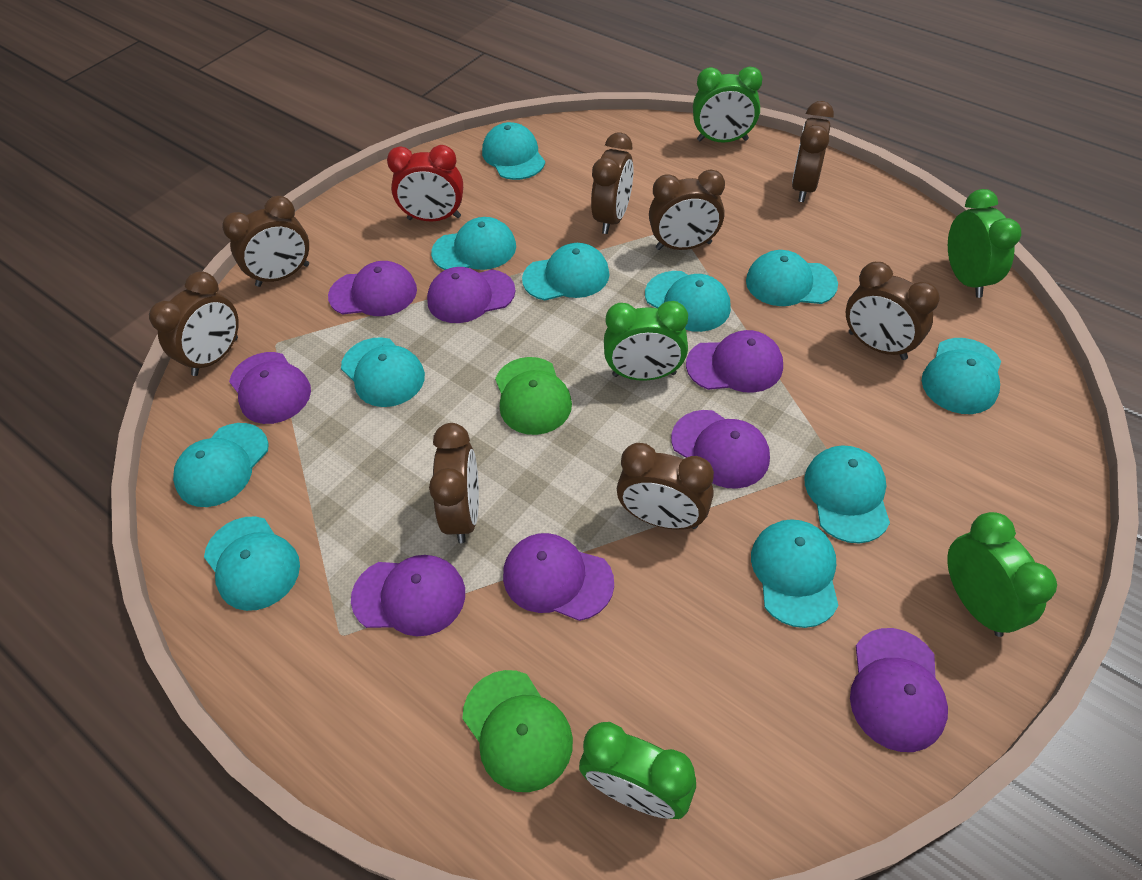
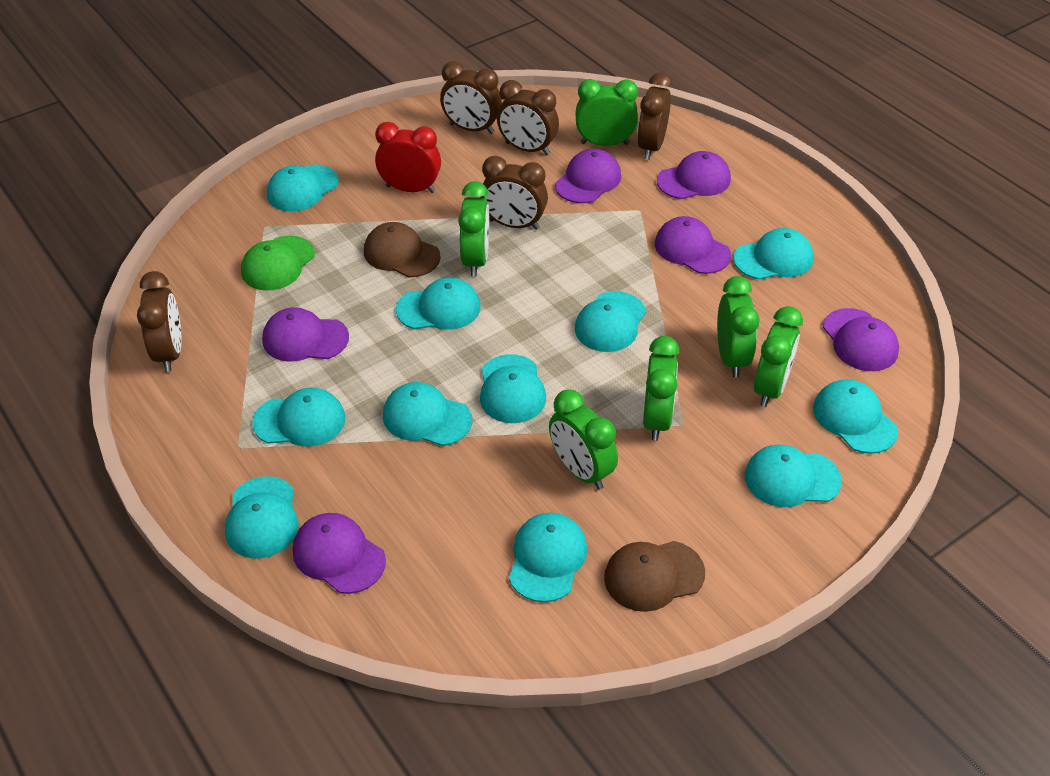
brown cap: 0 -> 2
brown clock: 8 -> 5
green cap: 2 -> 1
green clock: 5 -> 6
purple cap: 8 -> 6

